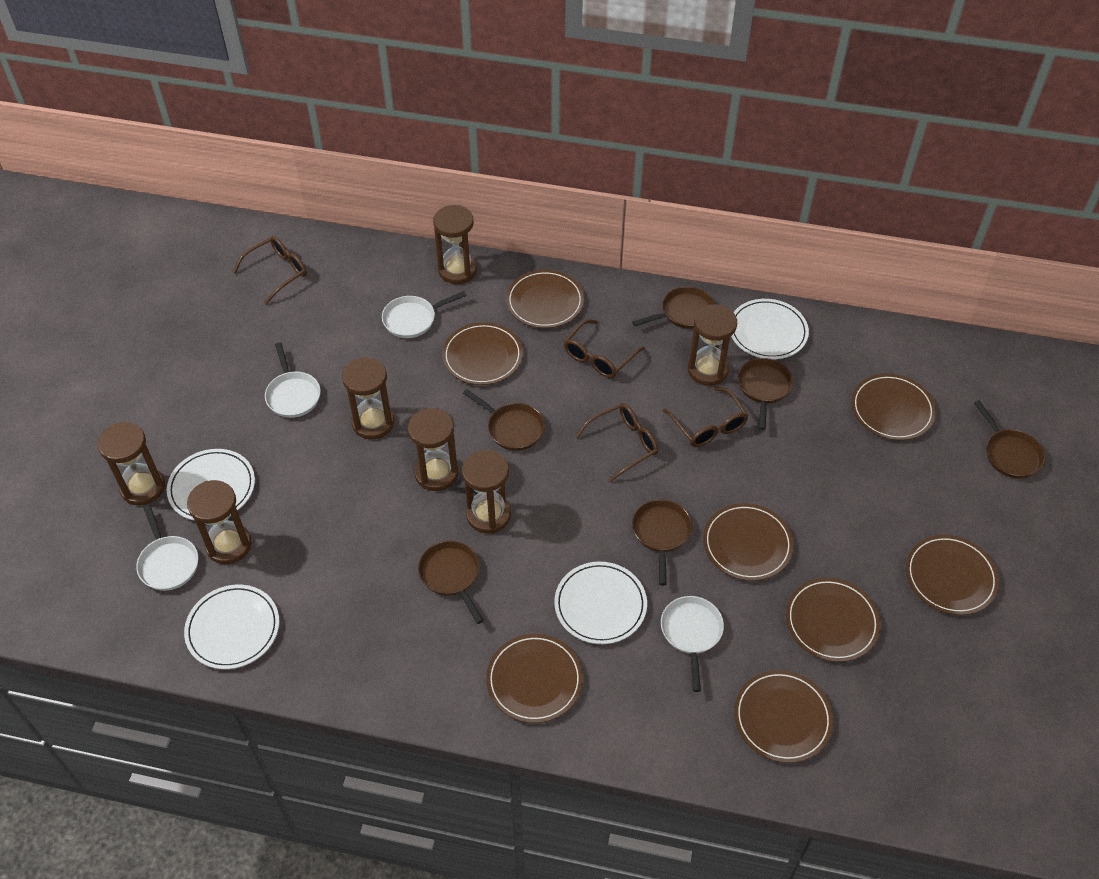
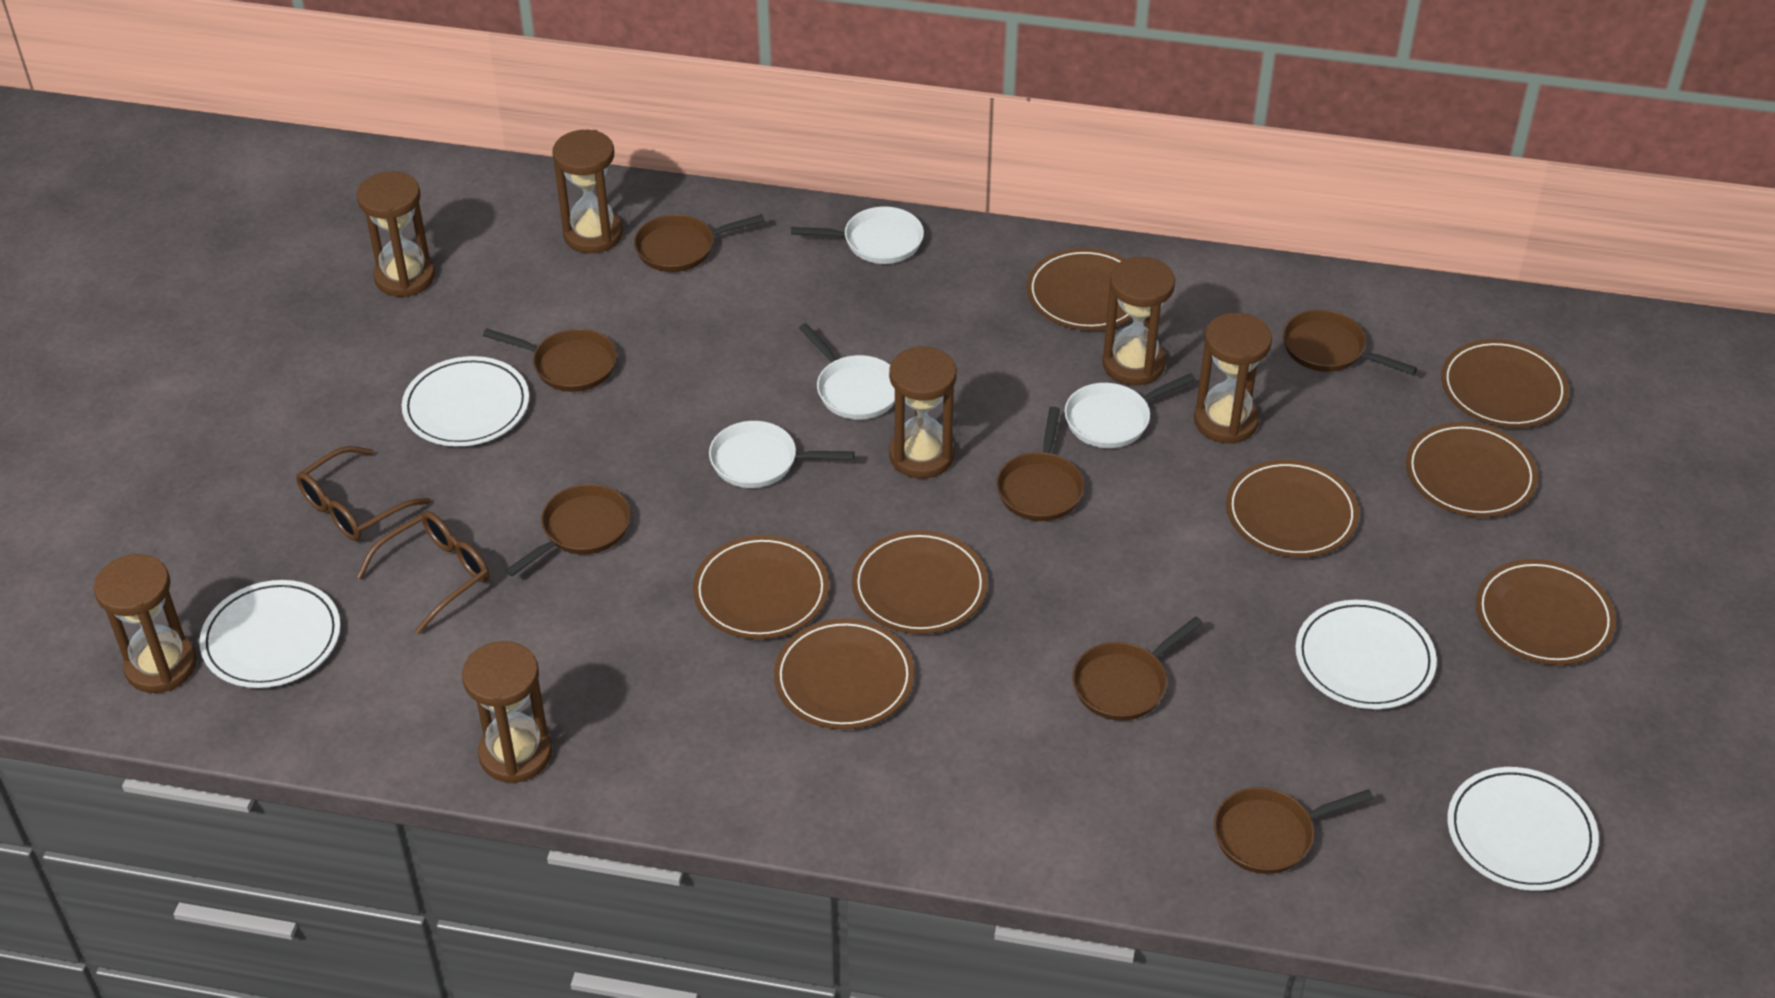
brown glasses: 4 -> 2
brown pan: 6 -> 7

